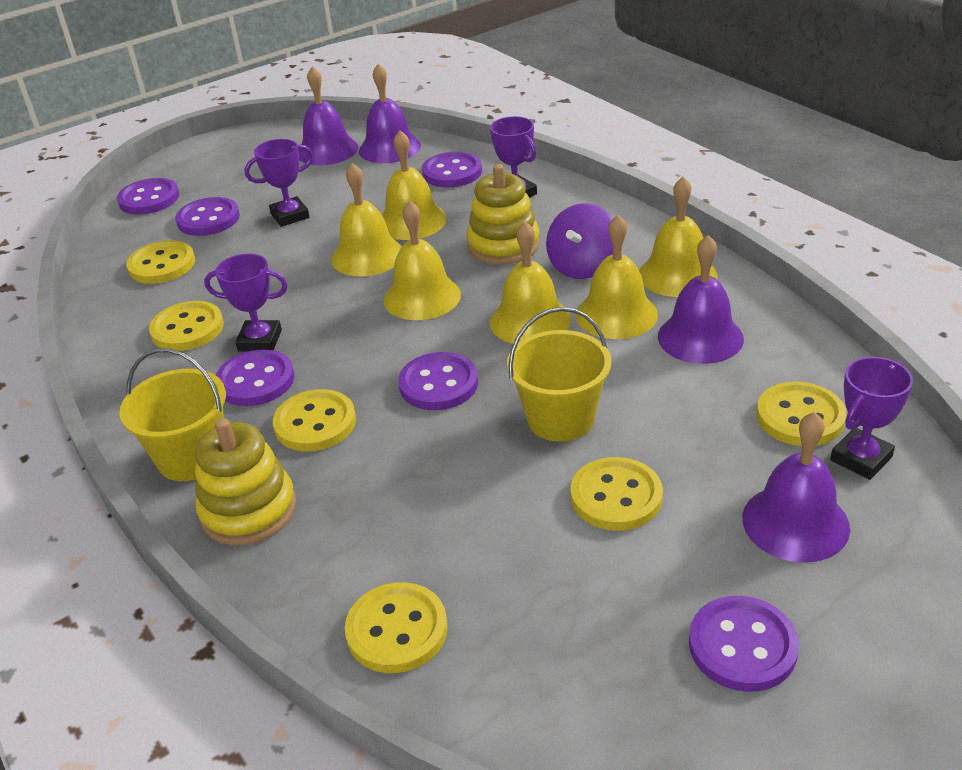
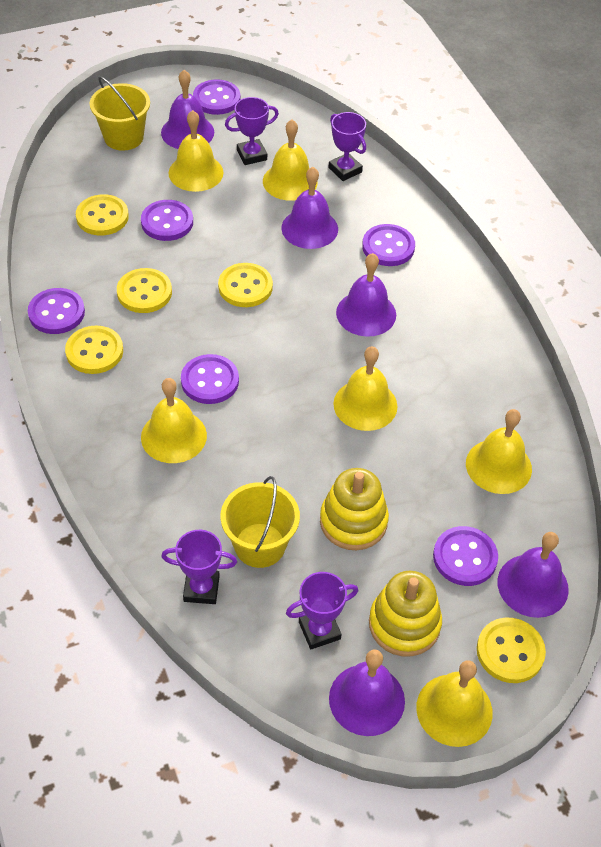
purple bell: 4 -> 5
purple spinning top: 1 -> 0
yellow button: 6 -> 5

